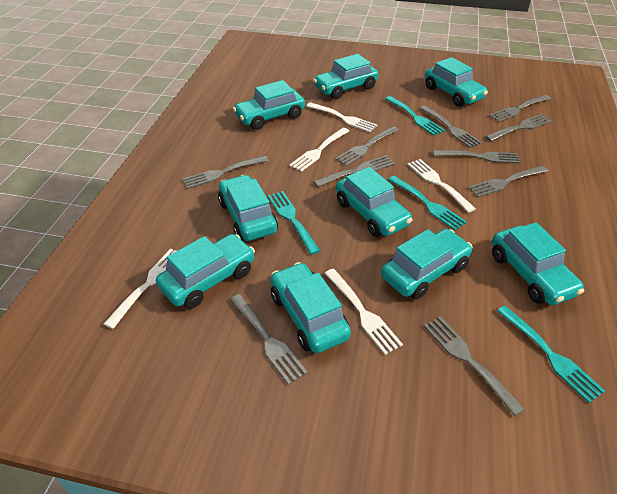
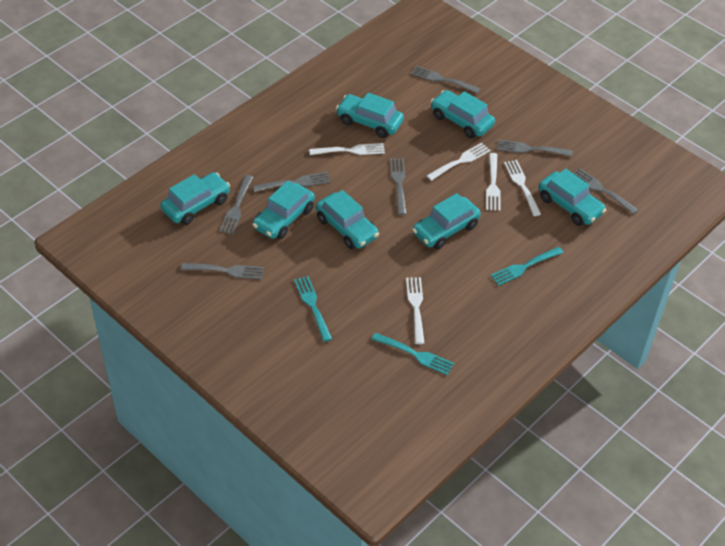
grey fork: 10 -> 7
turquoise car: 9 -> 7
turquoise fork: 4 -> 3

